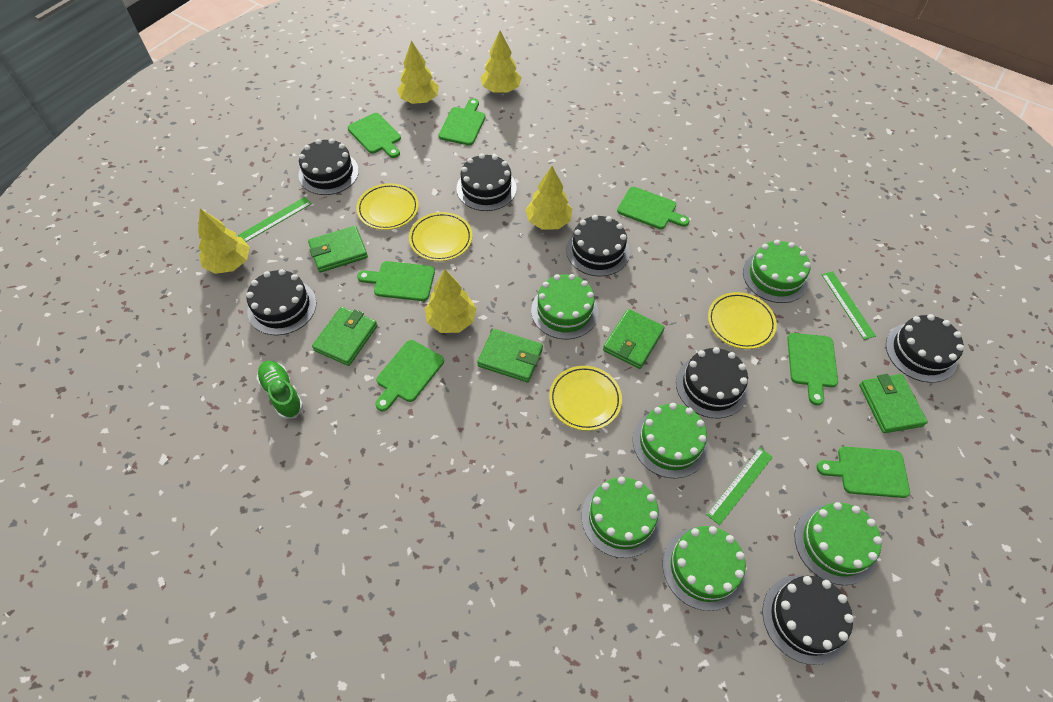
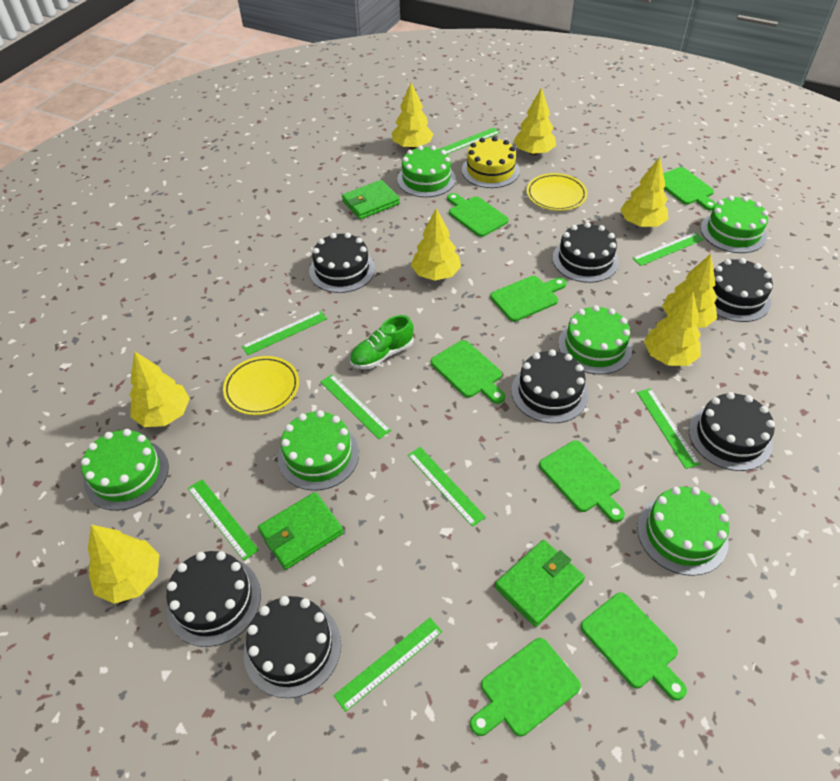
green ruler: 3 -> 8
green wallet: 5 -> 3
yellow cake: 0 -> 1
yellow plate: 4 -> 2
yellow tree: 5 -> 8

